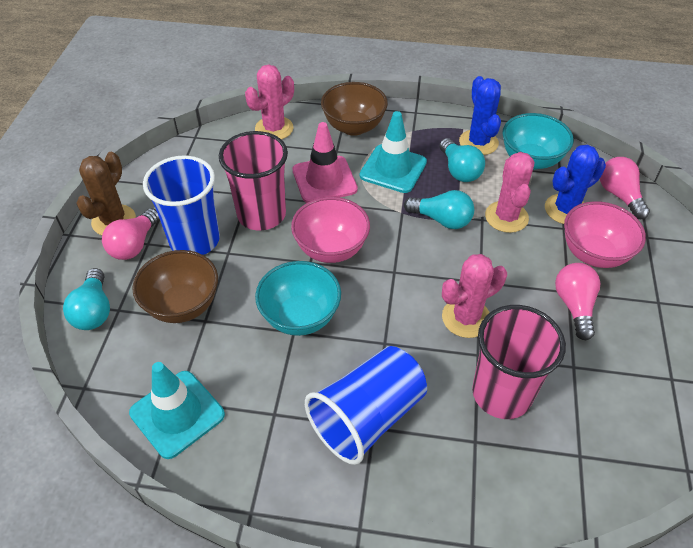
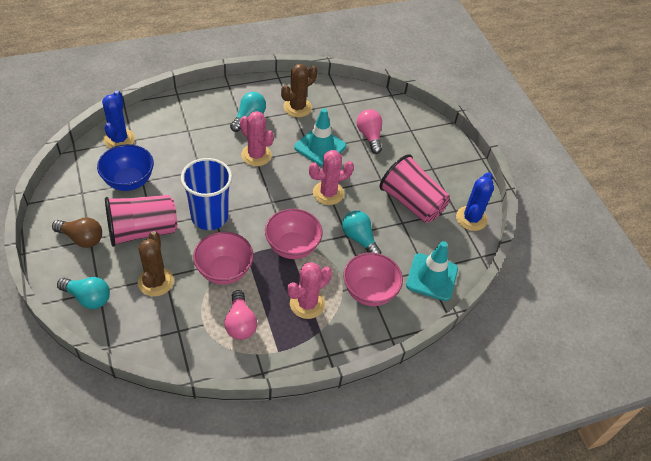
blue bowl: 0 -> 1
blue cup: 2 -> 1
brown bowl: 2 -> 0
brown cactus: 1 -> 2
brown light bulb: 0 -> 1
pink bowl: 2 -> 3
pink light bulb: 3 -> 2
pink traffic cone: 1 -> 0
turquoise bowl: 2 -> 0

